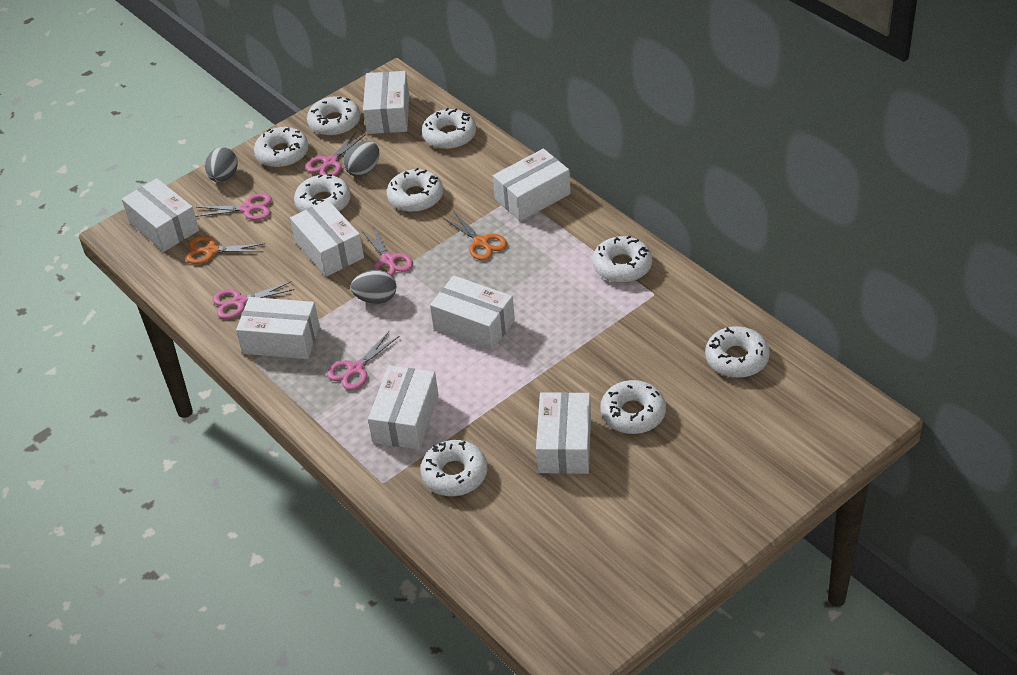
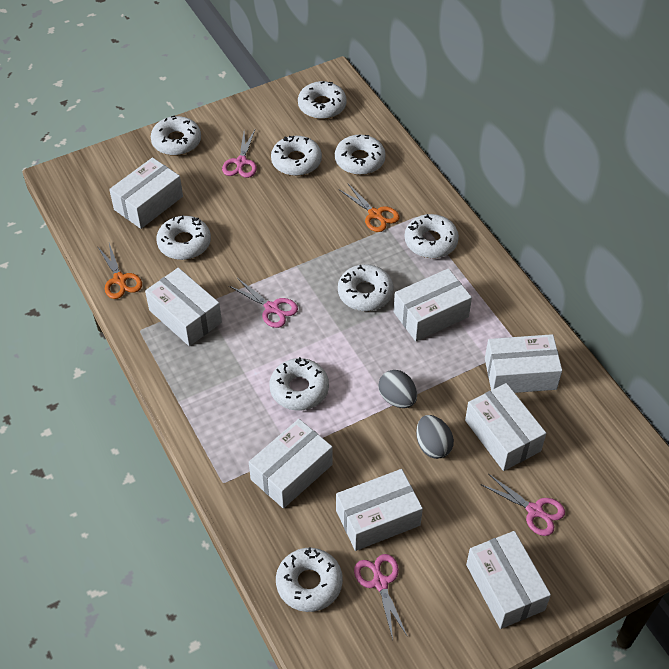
grey egg: 3 -> 2
pink scissors: 5 -> 4

